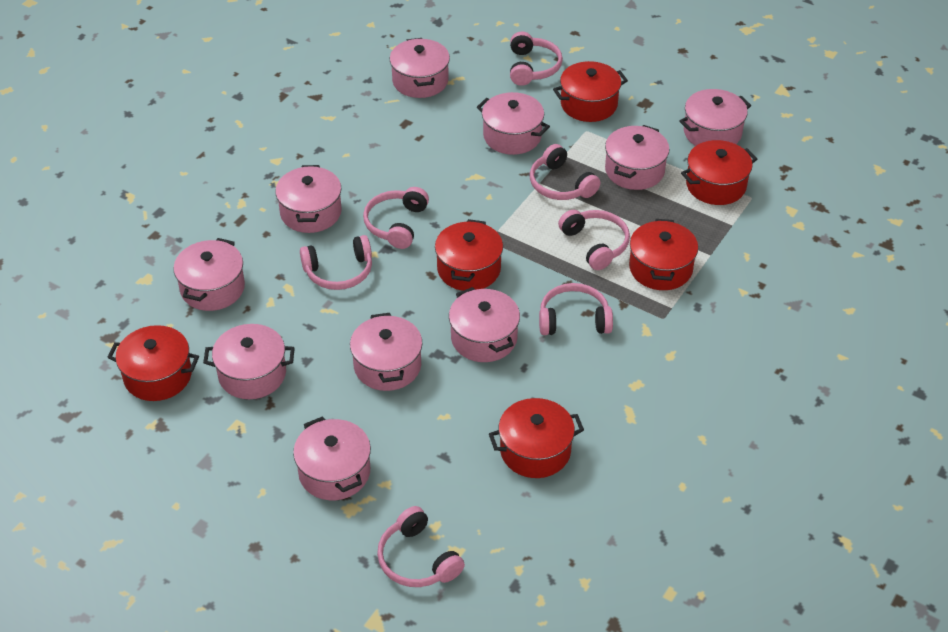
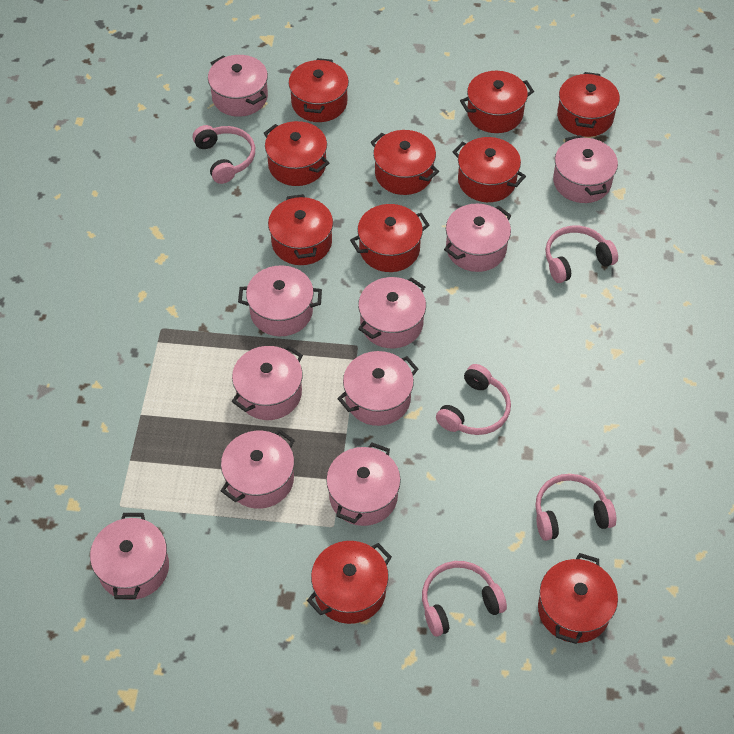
pink headphones: 7 -> 5
red pot: 6 -> 10

